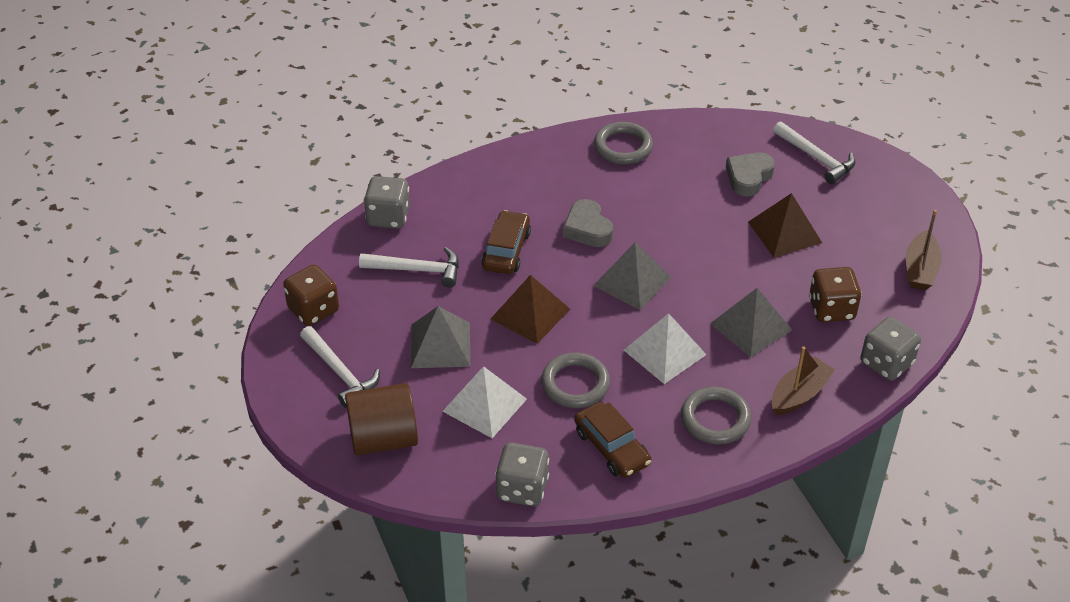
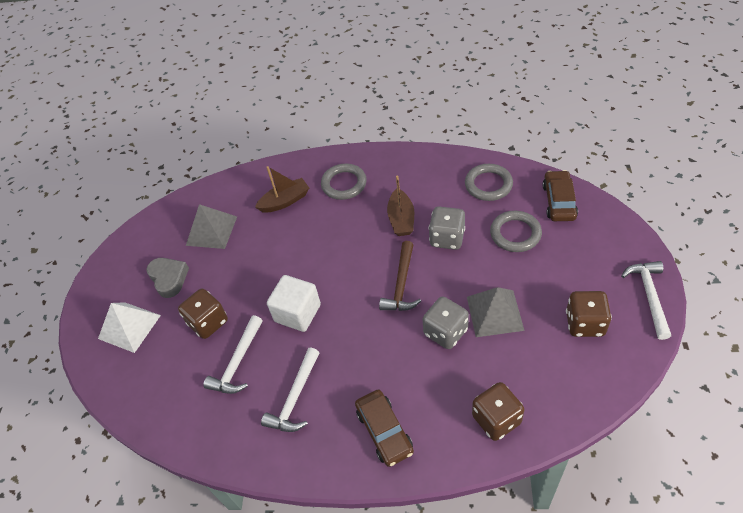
brown cylinder: 1 -> 0
brown dice: 2 -> 3
brown hammer: 0 -> 1
brown pyramid: 2 -> 0
grey dice: 3 -> 2
grey heart: 2 -> 1
grey pyramid: 3 -> 2
white cube: 0 -> 1
white pyramid: 2 -> 1

